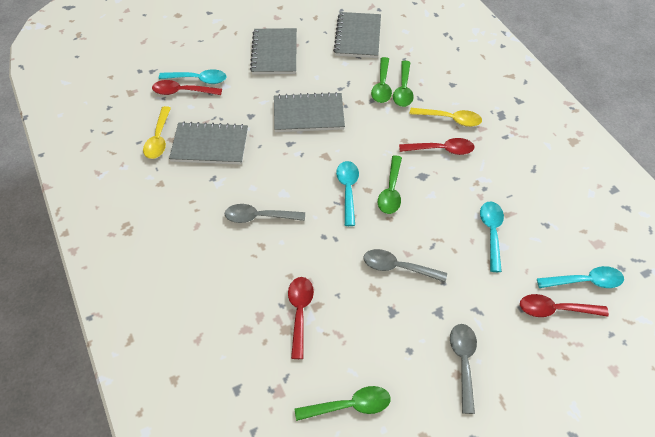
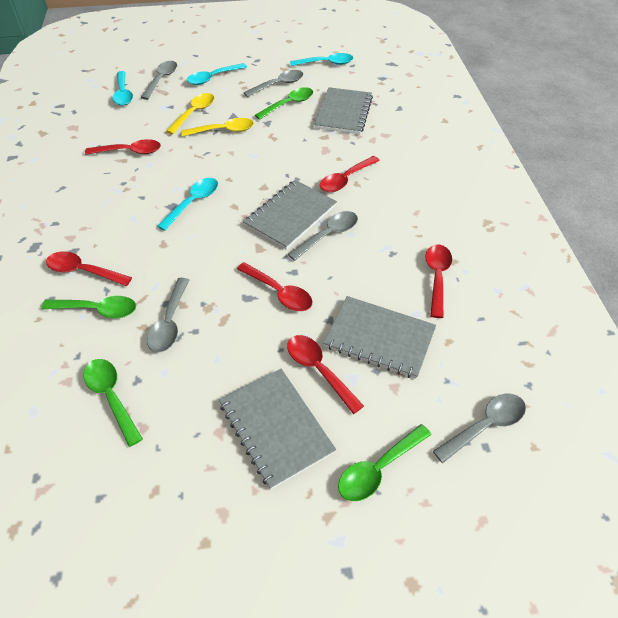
grey spoon: 3 -> 5
red spoon: 4 -> 6

